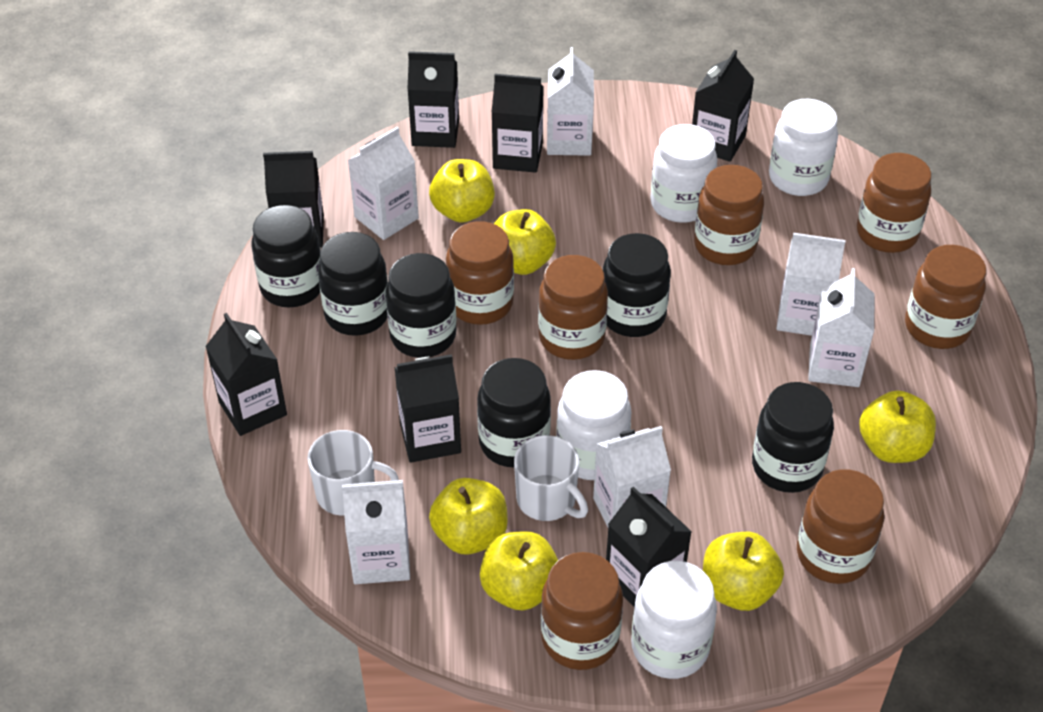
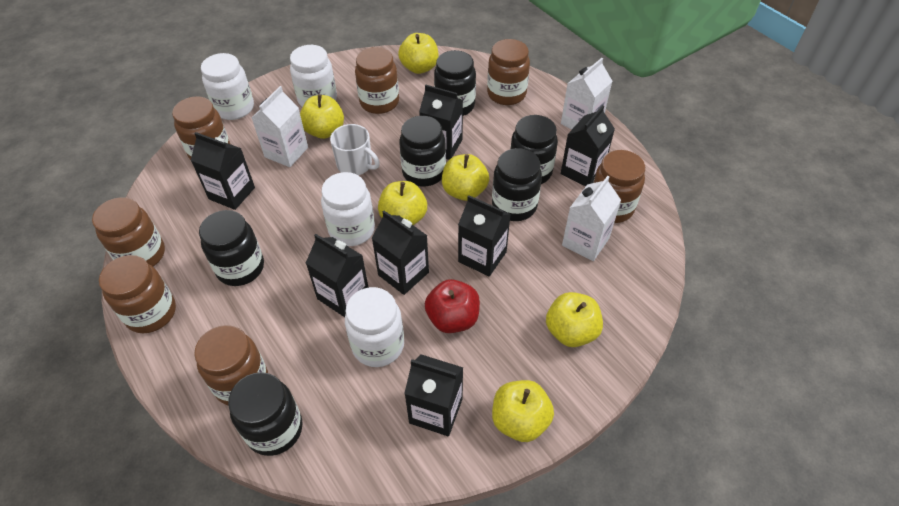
red apple: 0 -> 1
white carton: 6 -> 3
white mug: 2 -> 1

